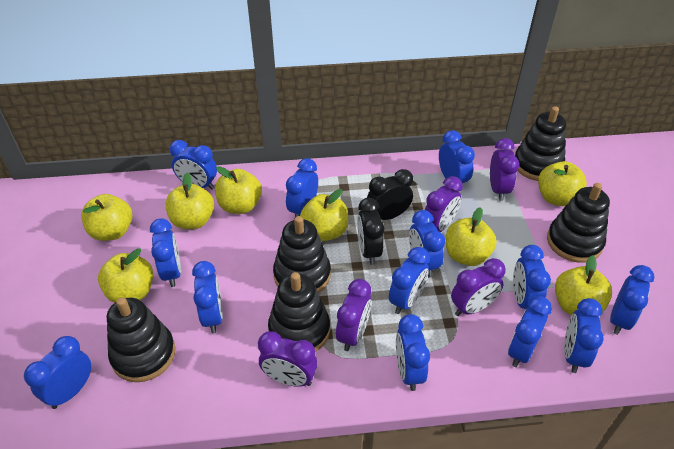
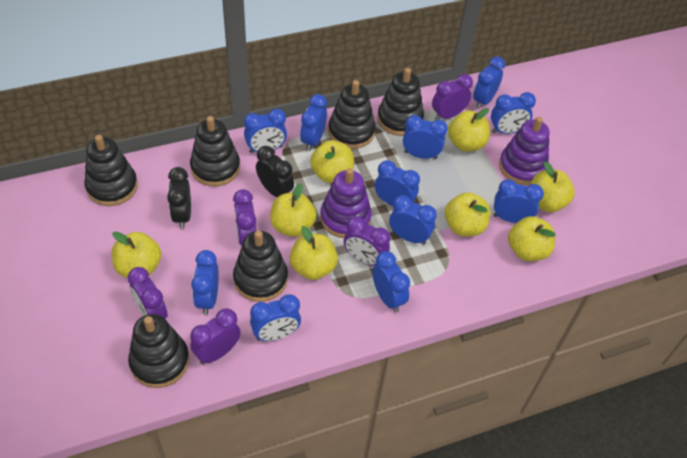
black stacking toy: 5 -> 6
blue clock: 13 -> 11
purple stacking toy: 0 -> 2

